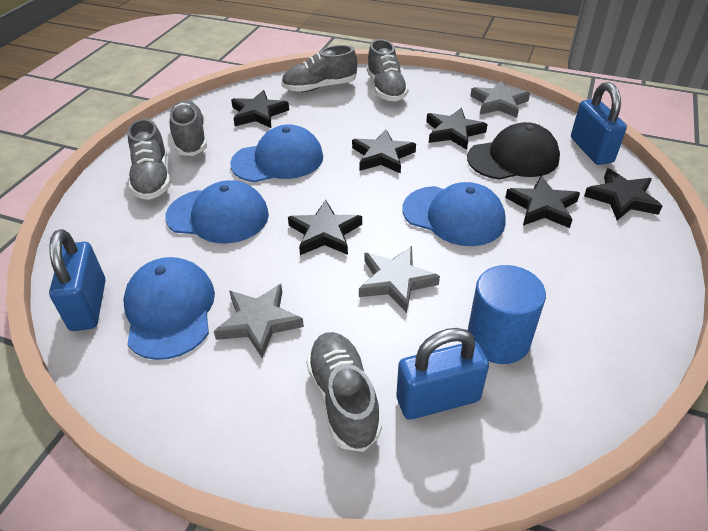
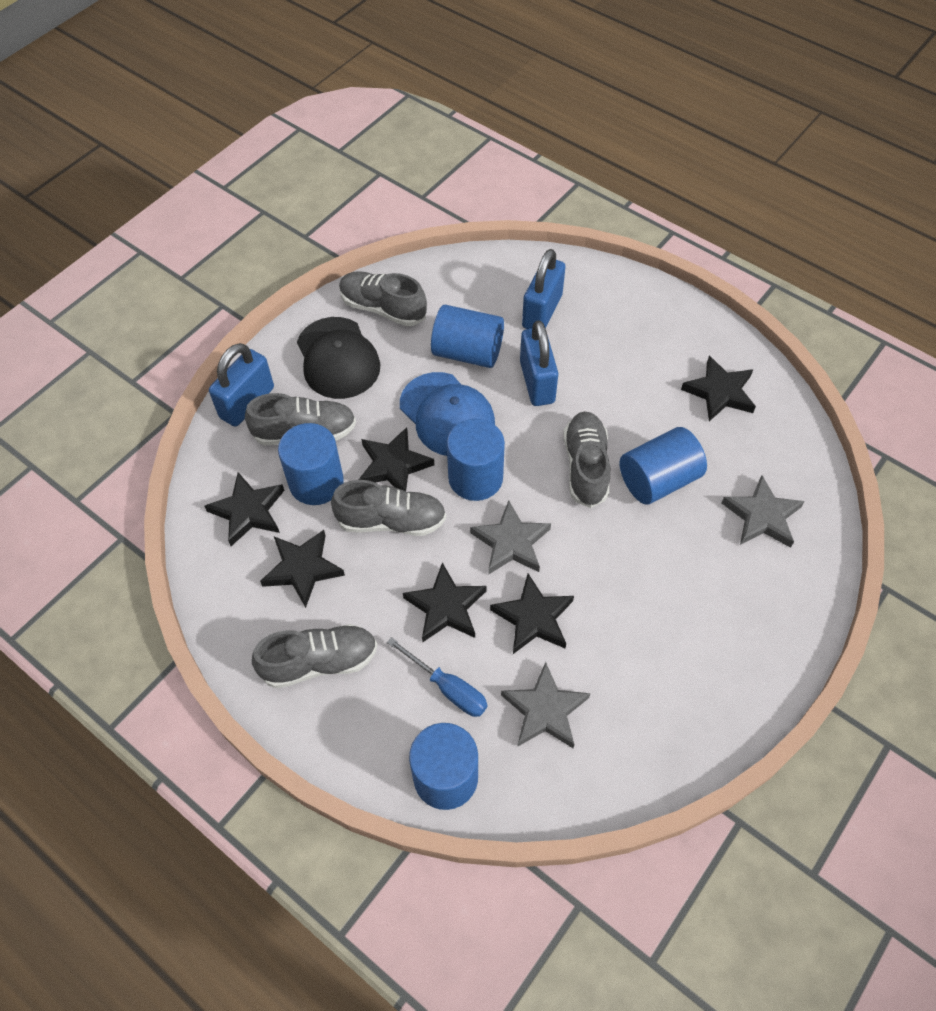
blue cap: 4 -> 1
blue cylinder: 1 -> 5
blue screwdriver: 0 -> 1

